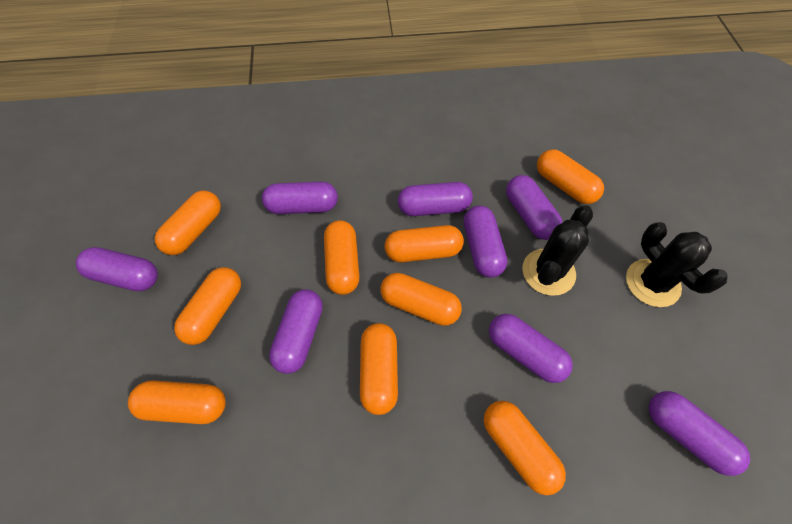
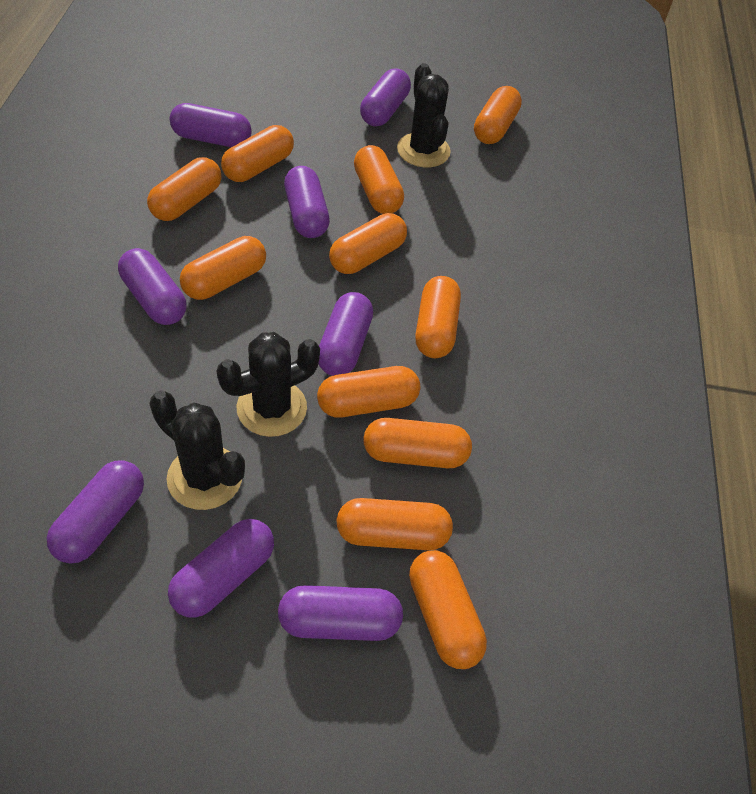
black cactus: 2 -> 3
orange capsule: 9 -> 11

